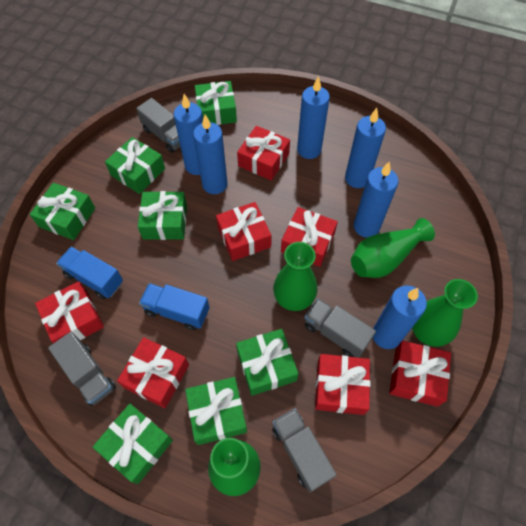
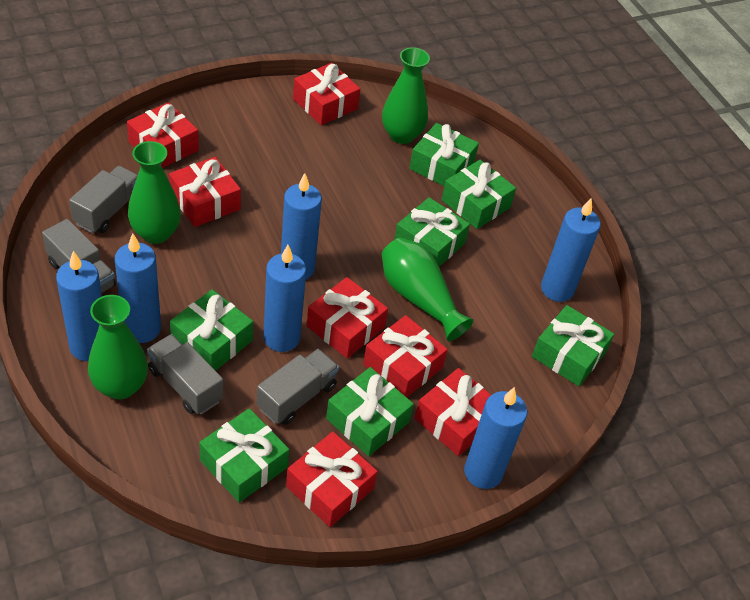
blue truck: 2 -> 0

